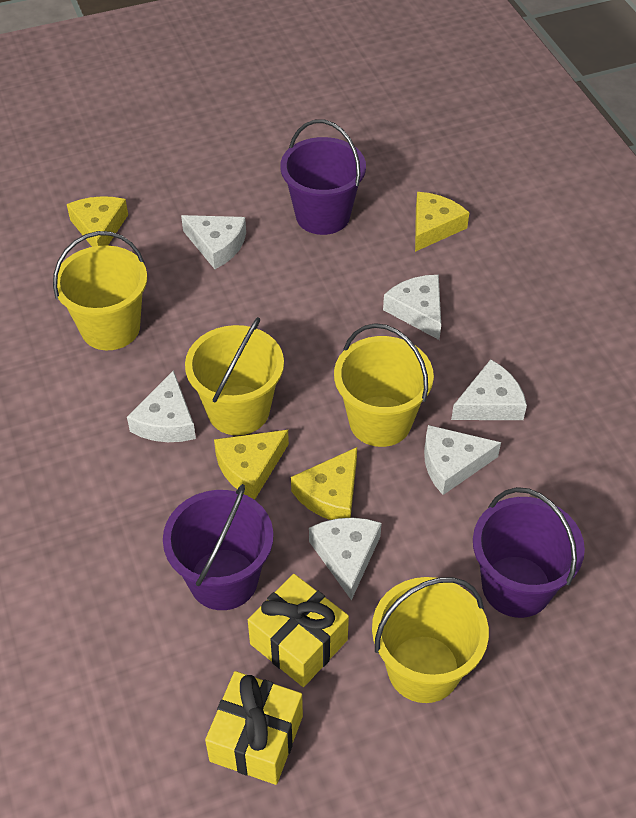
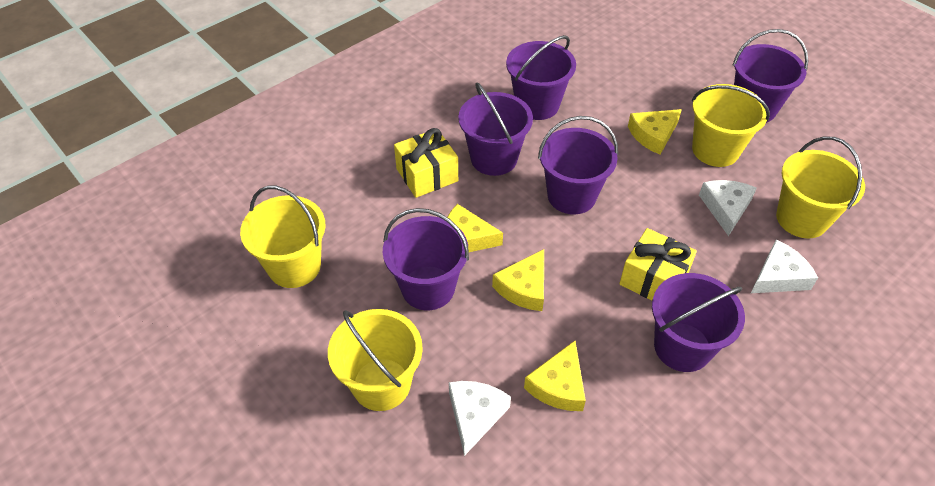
purple bucket: 3 -> 6
white cheese: 6 -> 3

